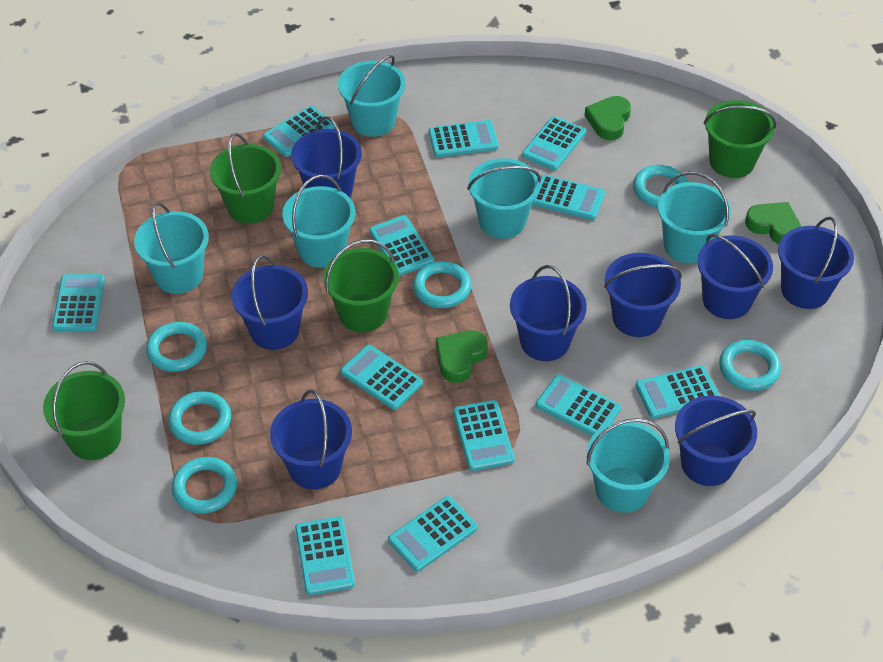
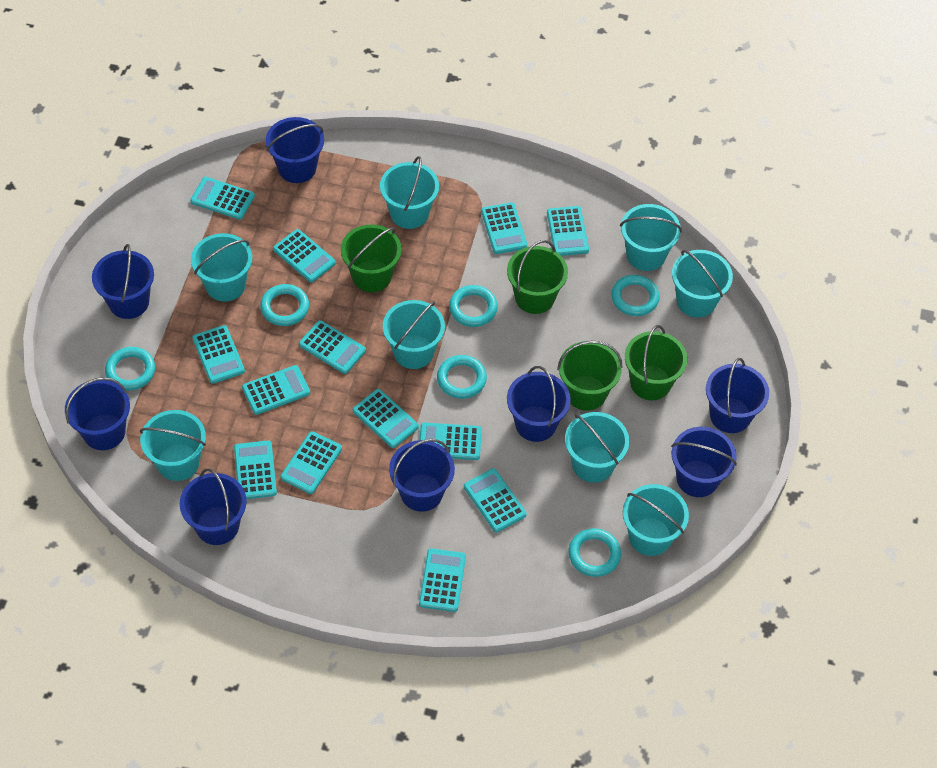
green heart: 3 -> 0
turquoise bucket: 6 -> 8
turquoise calculator: 12 -> 13

